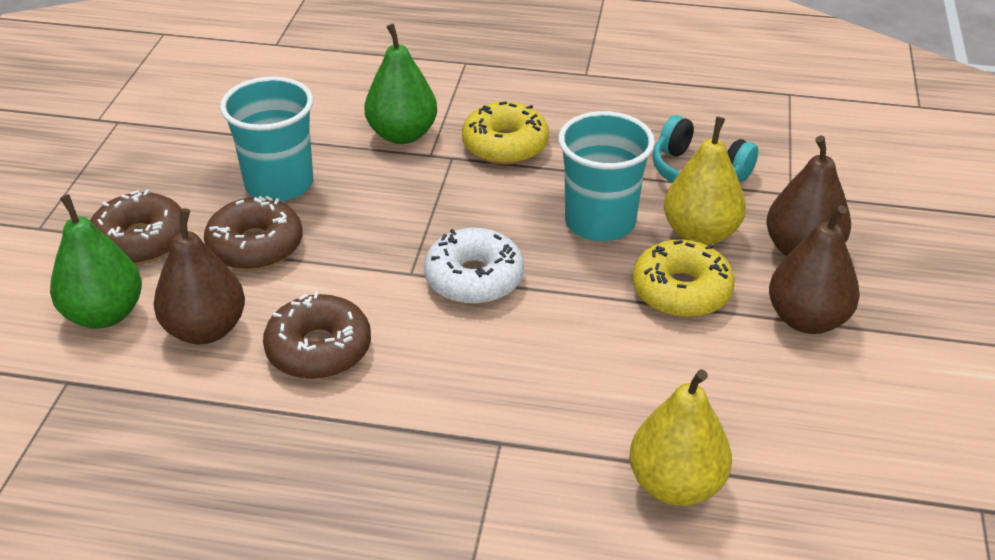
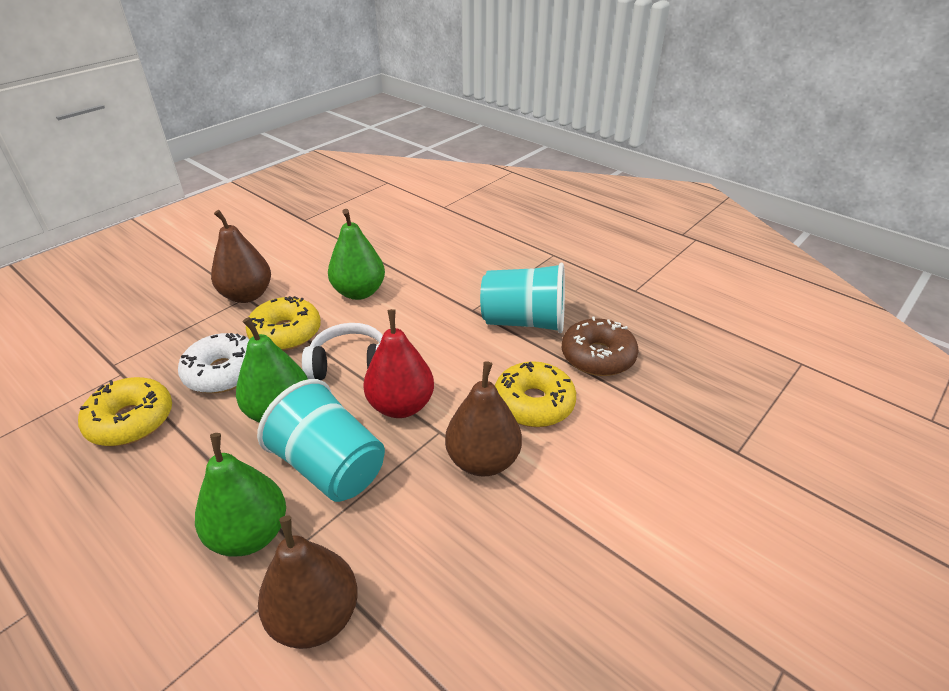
brown donut: 3 -> 1
green pear: 2 -> 3
red pear: 0 -> 1
turquoise headphones: 1 -> 0
white headphones: 0 -> 1
yellow donut: 2 -> 3
yellow pear: 2 -> 0

